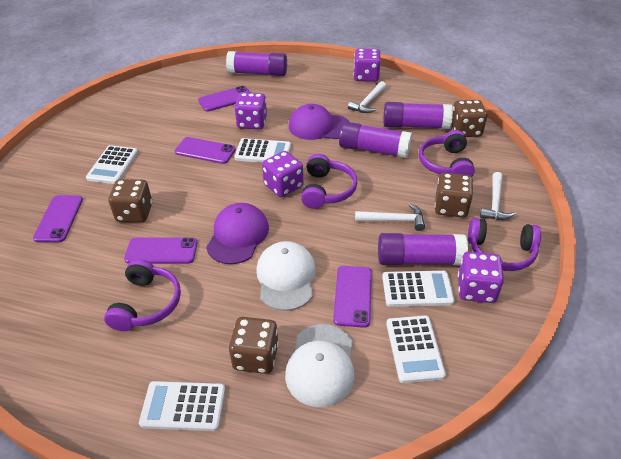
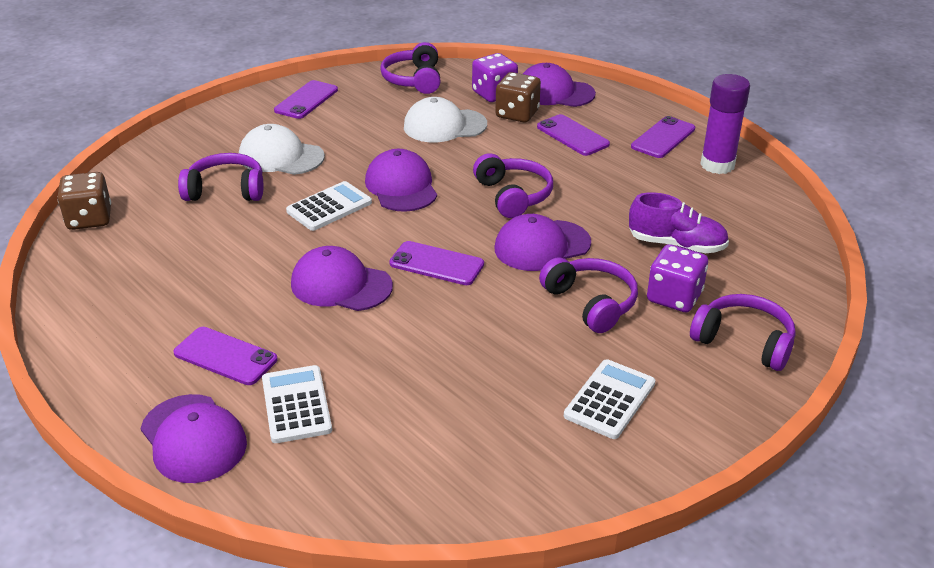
brown dice: 4 -> 2
purple cap: 2 -> 5
purple dice: 4 -> 2
purple glue stick: 4 -> 1
purple headphones: 4 -> 5
purple shoe: 0 -> 1
white calculator: 5 -> 3
white hammer: 3 -> 0

